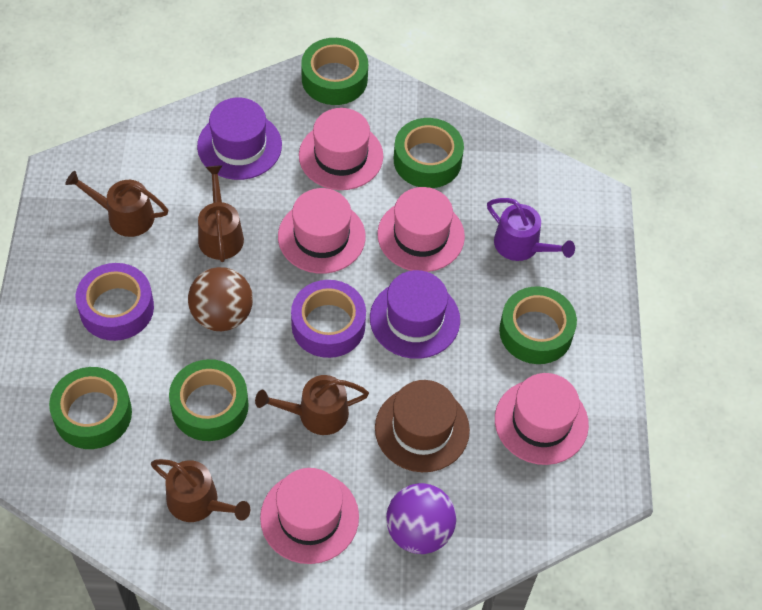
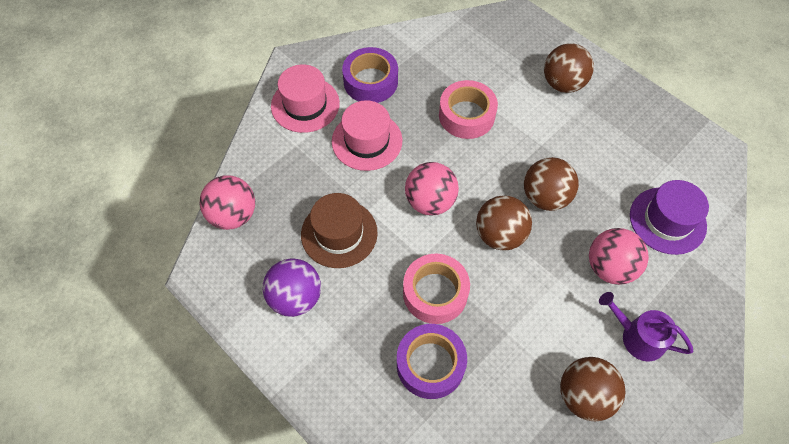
brown ball: 1 -> 4
brown watering can: 4 -> 0
green tape: 5 -> 0
pink ball: 0 -> 3
pink hat: 5 -> 2
pink tape: 0 -> 2
purple hat: 2 -> 1

